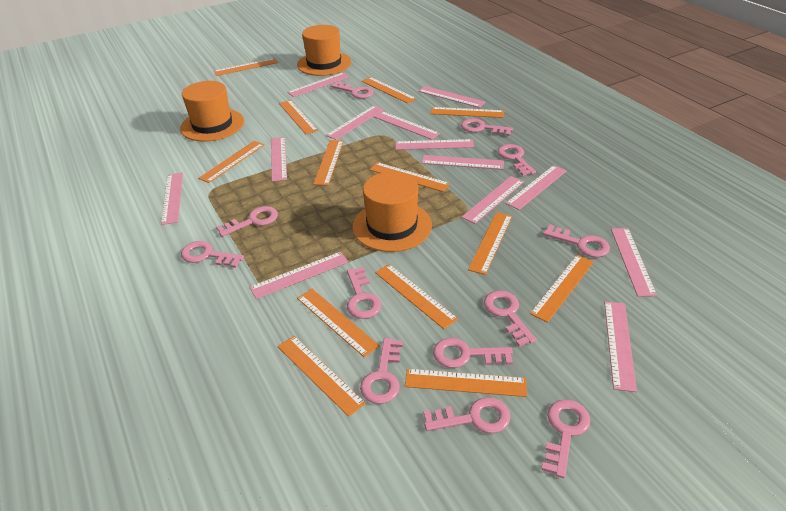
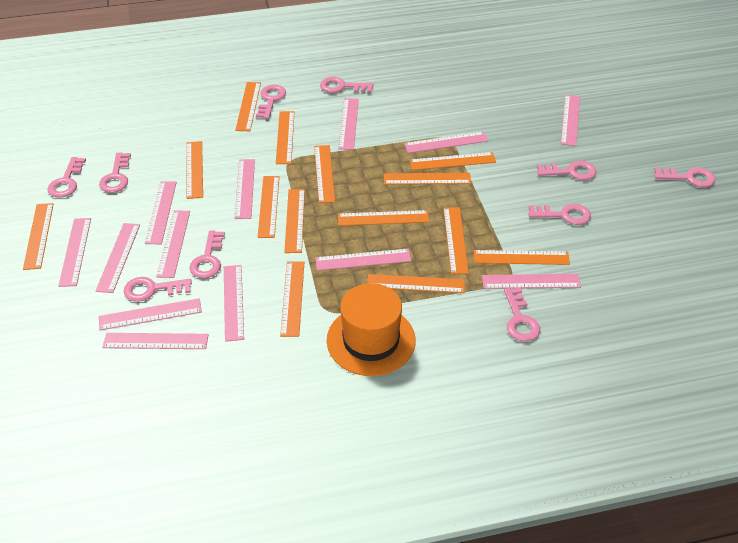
orange hat: 3 -> 1
orange ruler: 13 -> 14
pink key: 12 -> 10

